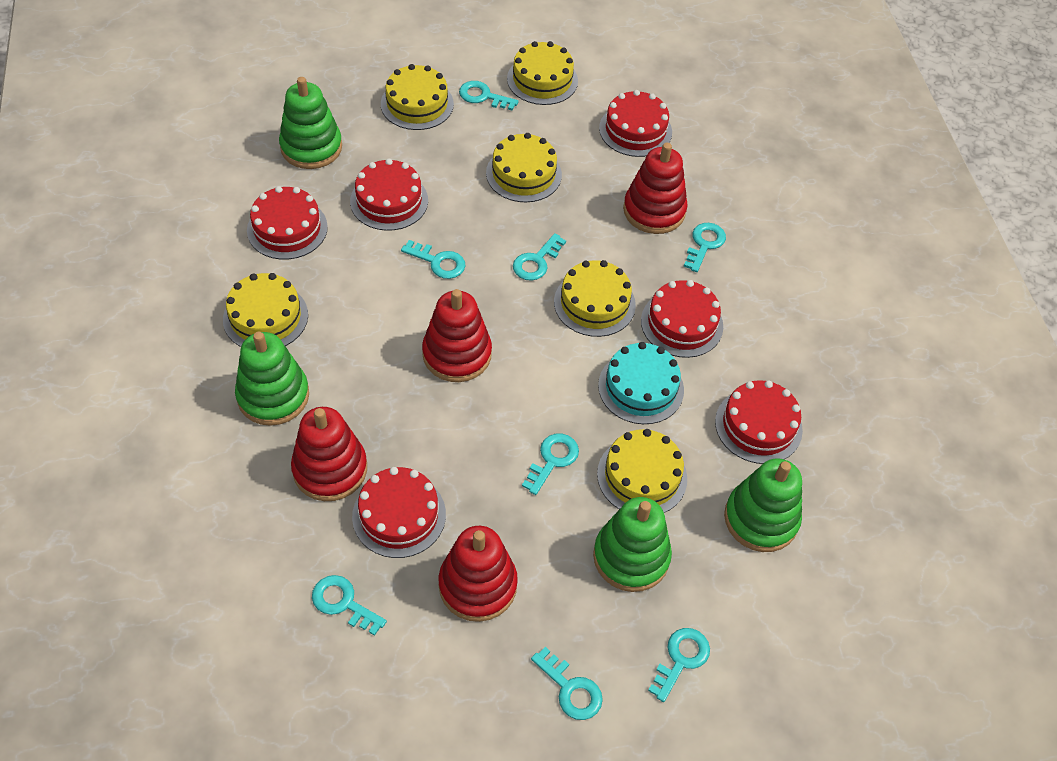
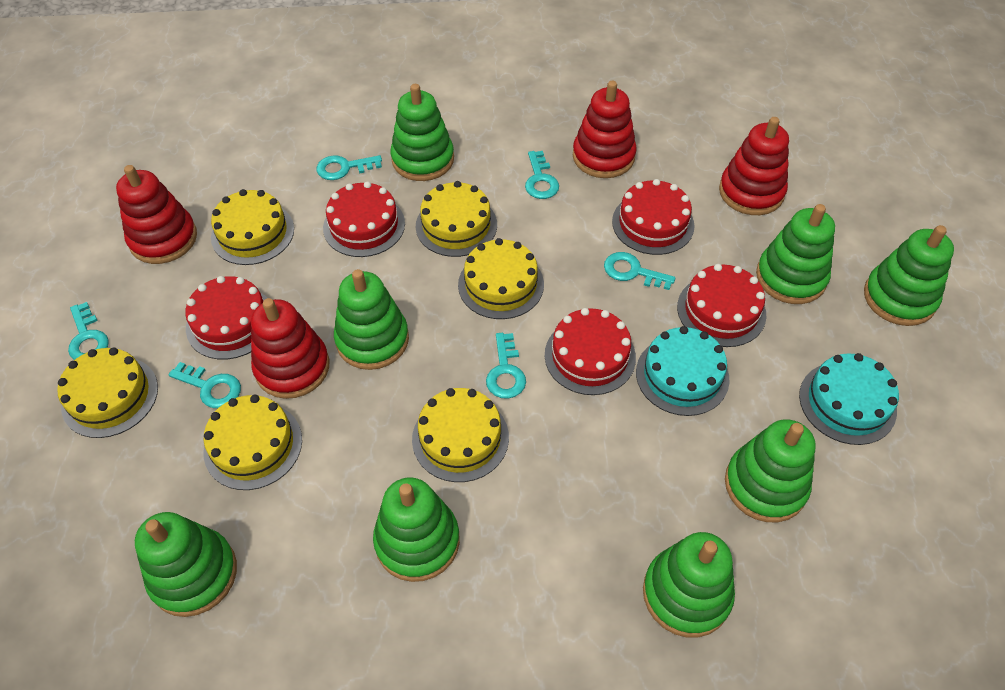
green stacking toy: 4 -> 8
red cake: 6 -> 5
turquoise cake: 1 -> 2
turquoise key: 8 -> 6

